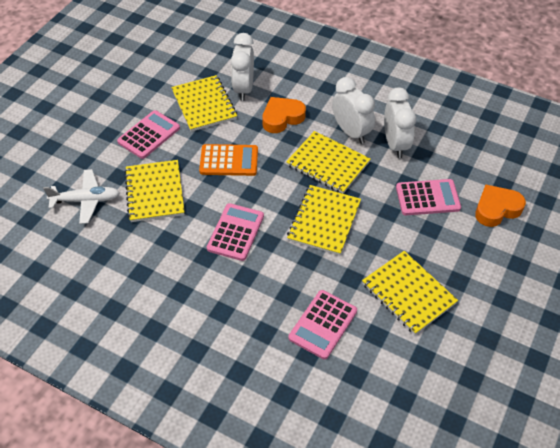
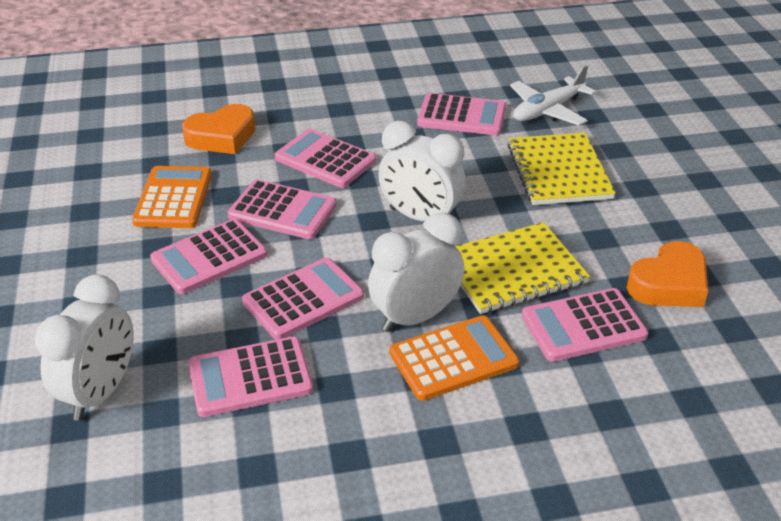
orange calculator: 1 -> 2
pink calculator: 4 -> 7
yellow notebook: 5 -> 2

